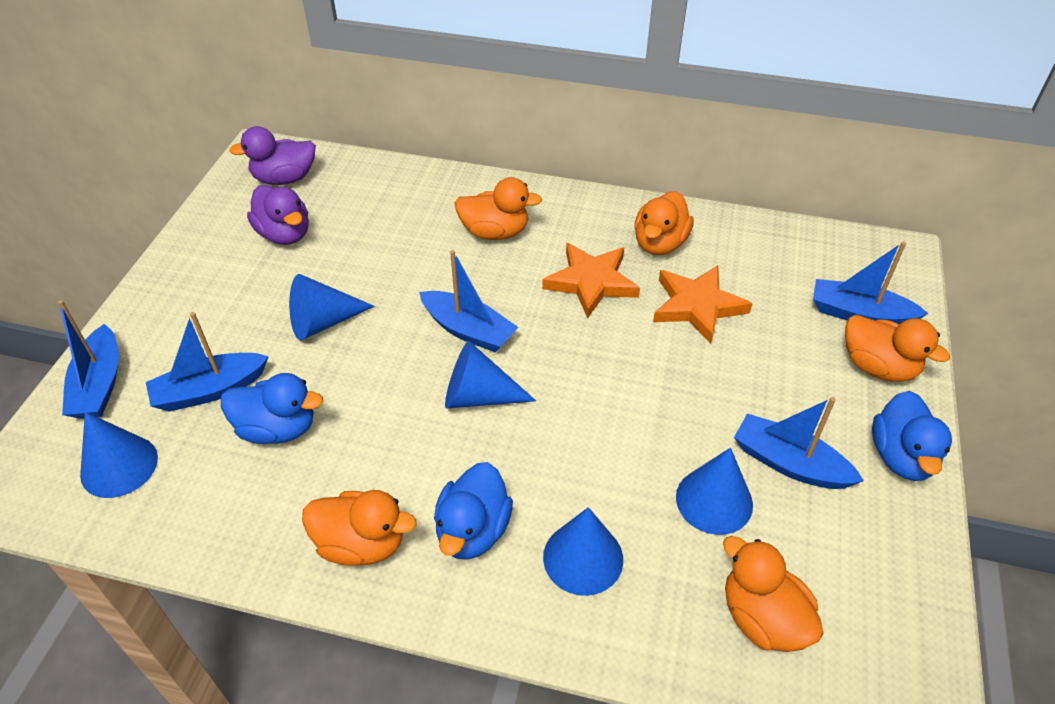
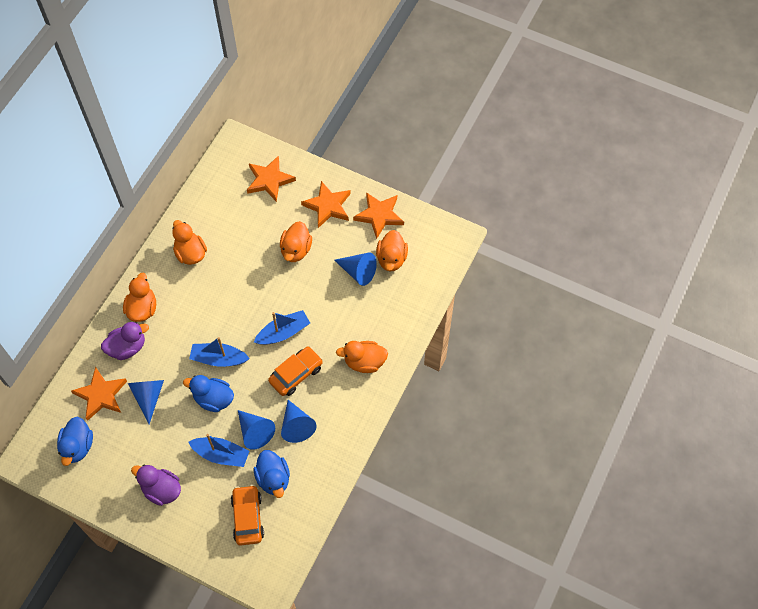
blue boat: 5 -> 3
blue cone: 5 -> 4
orange car: 0 -> 2
orange star: 2 -> 4

